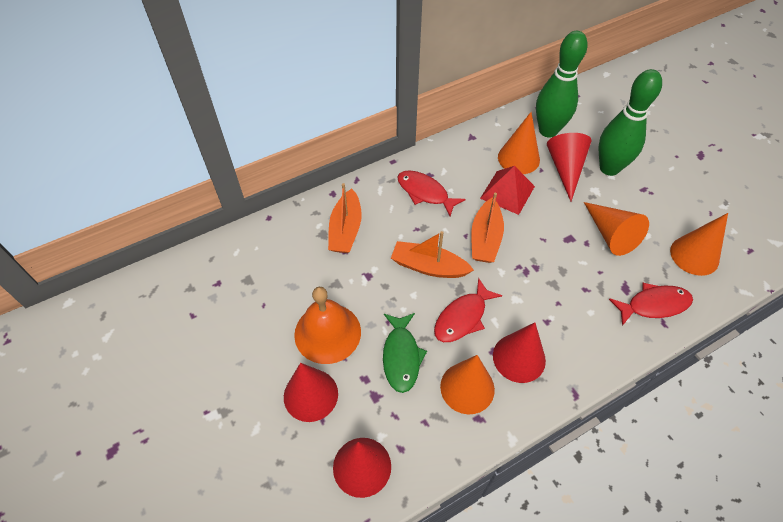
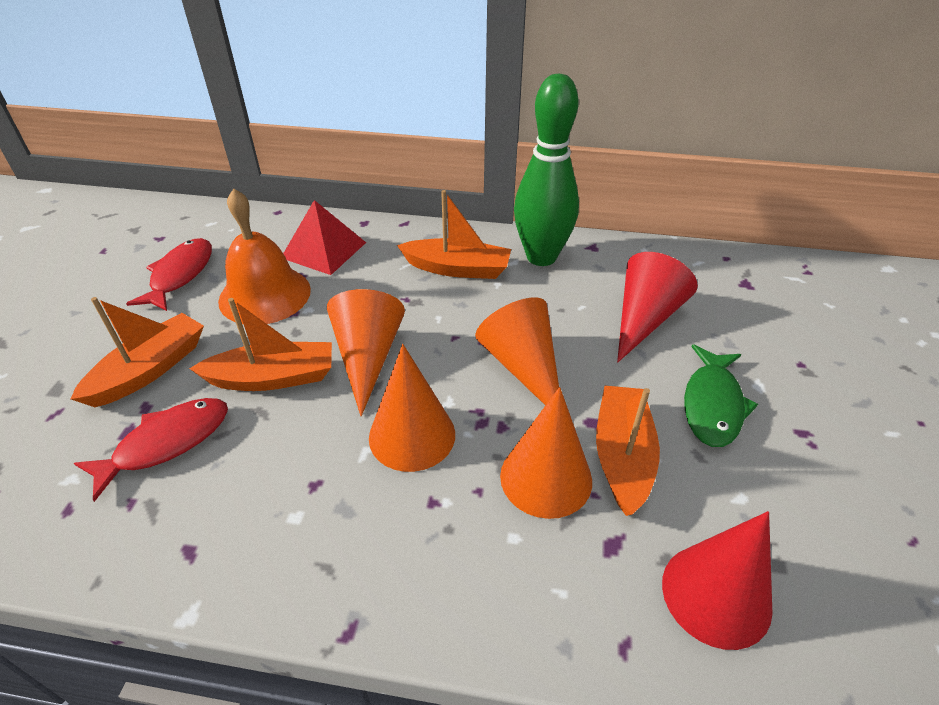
green bowling pin: 2 -> 1
orange boat: 3 -> 4
red cone: 4 -> 2
red fish: 3 -> 2

